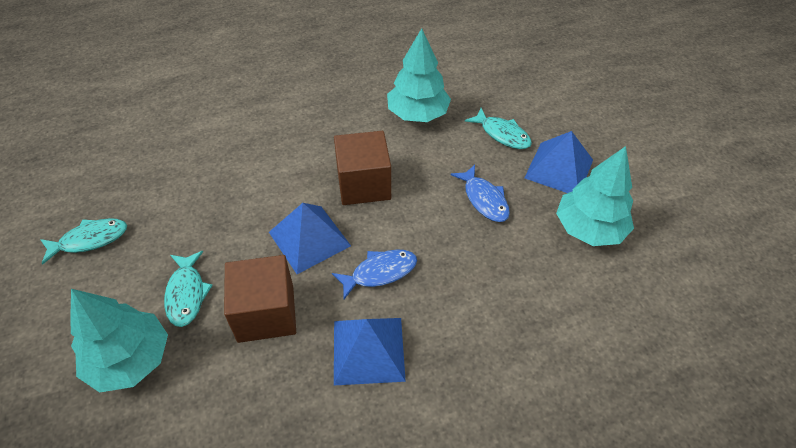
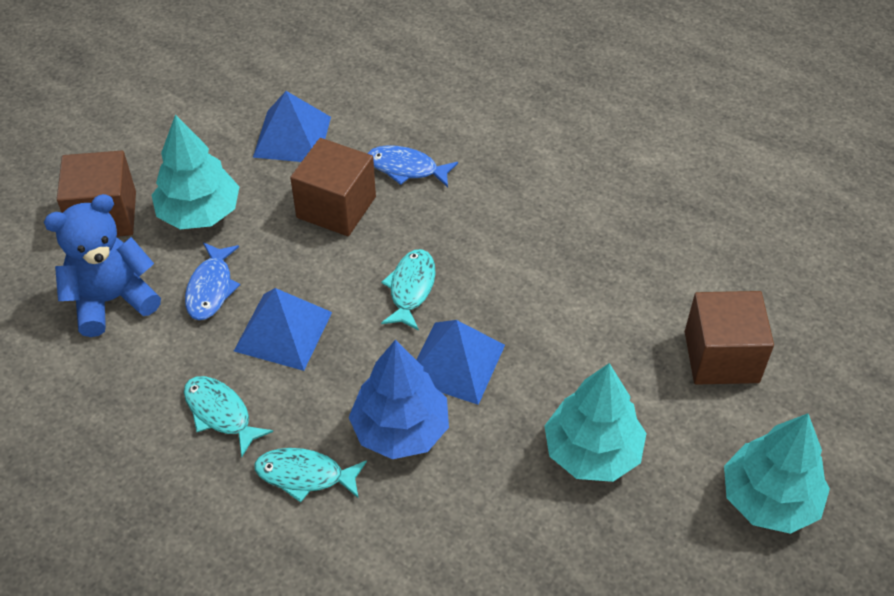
blue teddy bear: 0 -> 1
blue tree: 0 -> 1
brown cube: 2 -> 3

